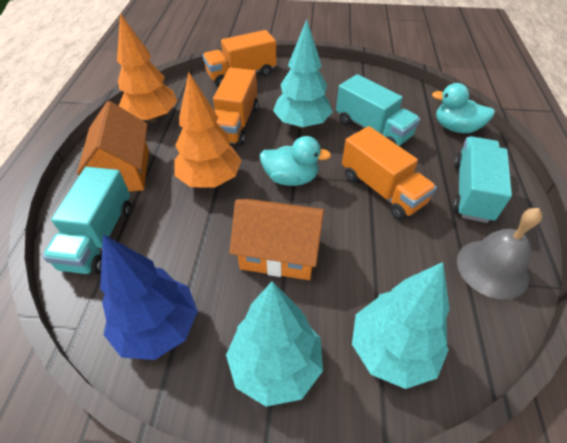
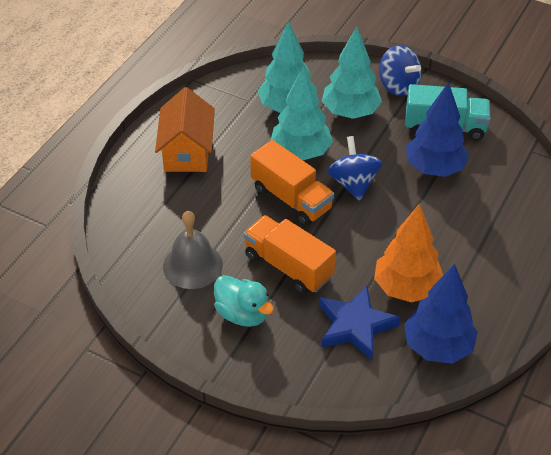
blue spinning top: 0 -> 2
blue star: 0 -> 1
blue tree: 1 -> 2
orange house: 2 -> 1
orange tree: 2 -> 1
orange truck: 3 -> 2
turquoise duck: 2 -> 1
turquoise truck: 3 -> 1

